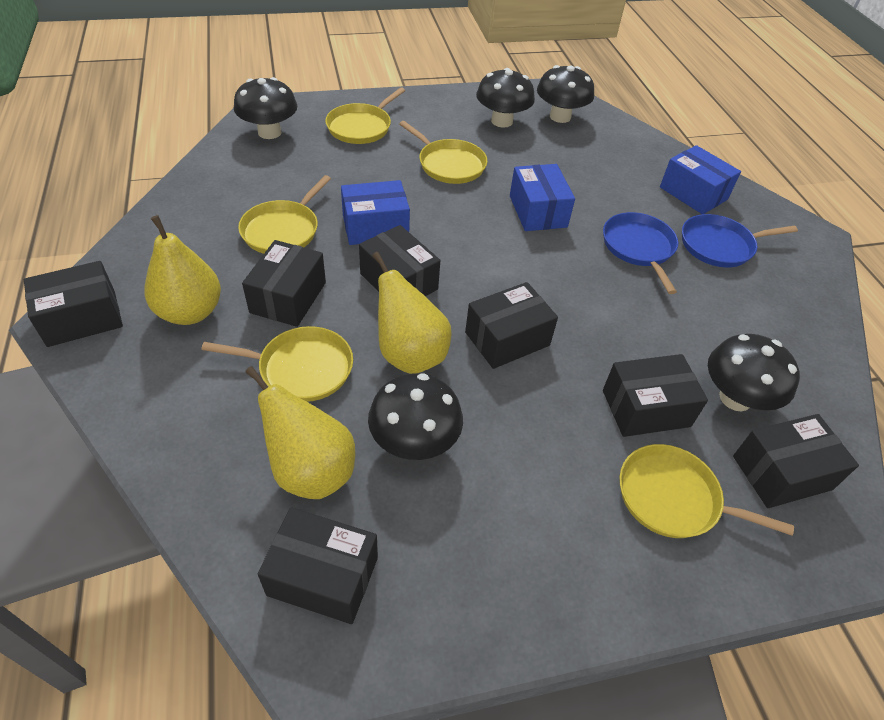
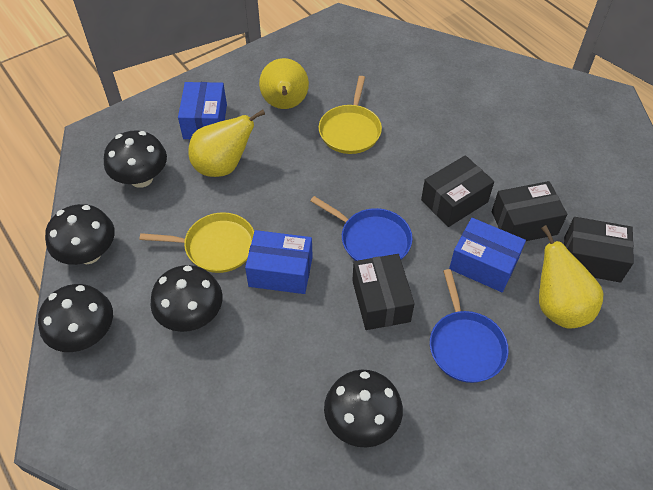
black box: 7 -> 4
yellow pan: 5 -> 2

